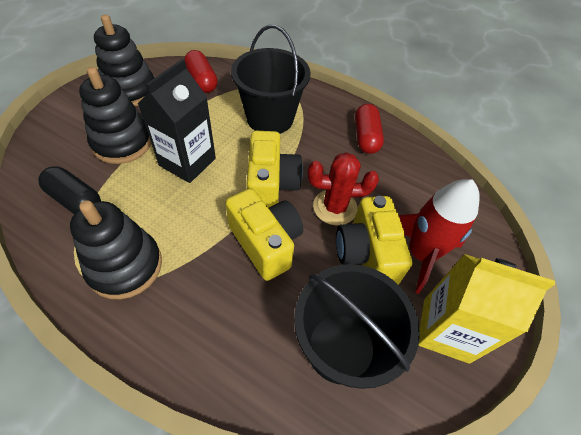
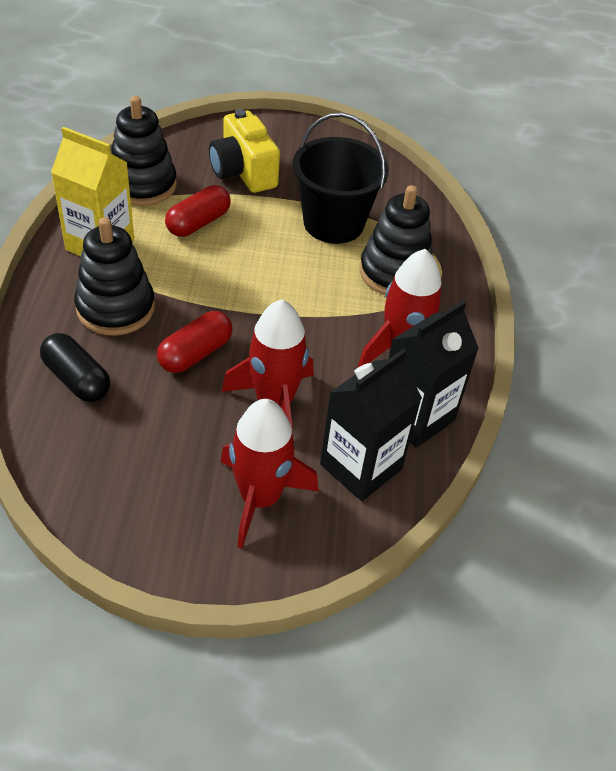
black bucket: 2 -> 1
black carton: 1 -> 2
red cactus: 1 -> 0
red rocket: 1 -> 3
yellow camera: 3 -> 1

